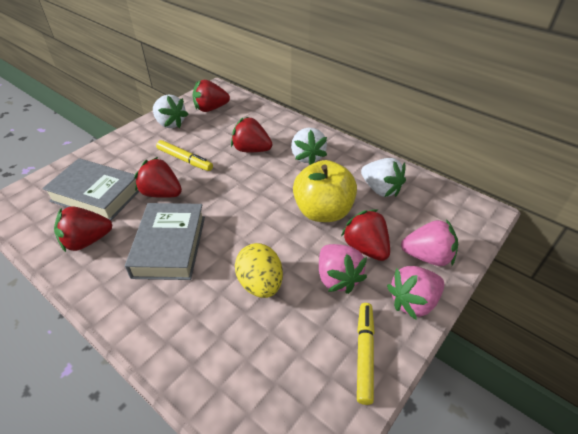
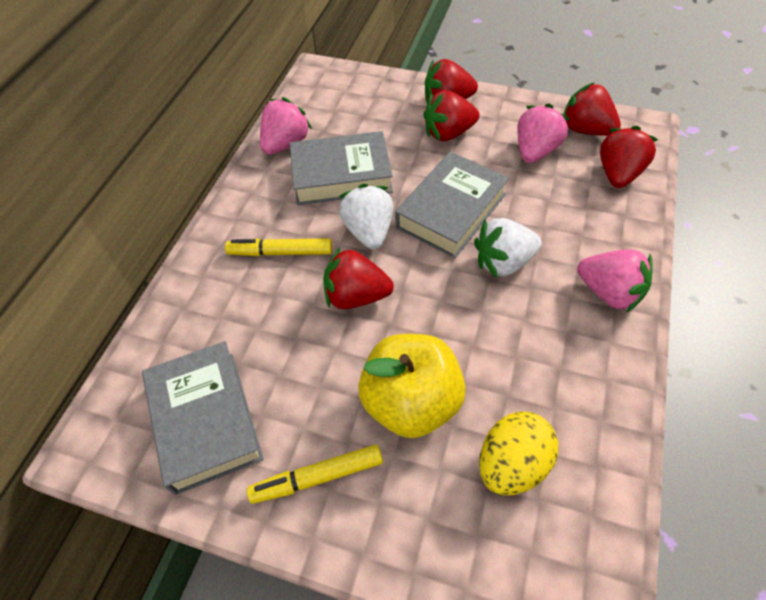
grey book: 2 -> 3
white strawberry: 3 -> 2

